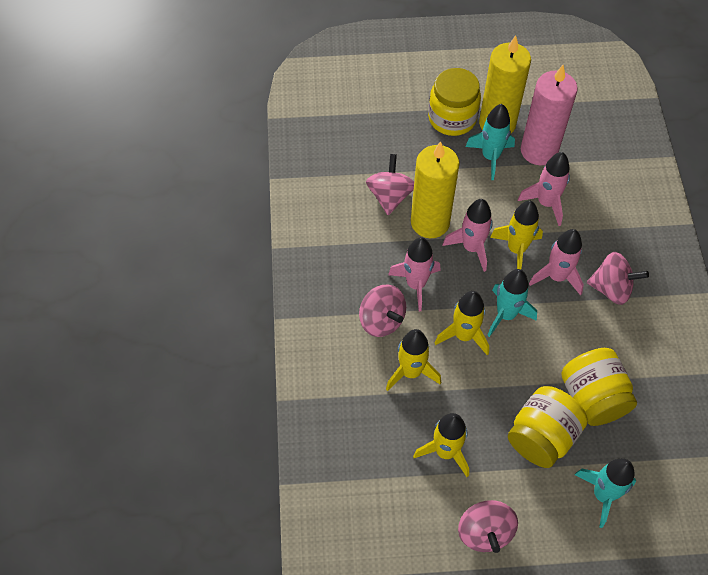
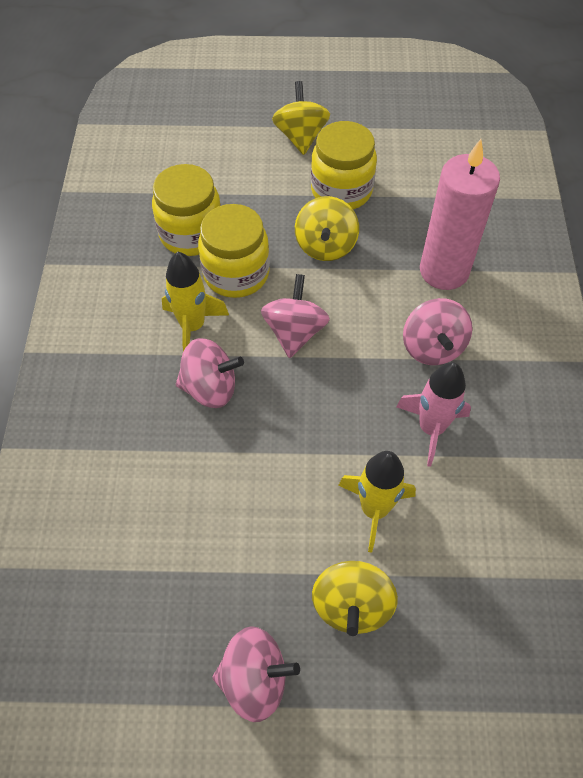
pink rocket: 4 -> 1
turquoise rocket: 3 -> 0
yellow candle: 2 -> 0
yellow rocket: 4 -> 2
yellow spinning top: 0 -> 3

